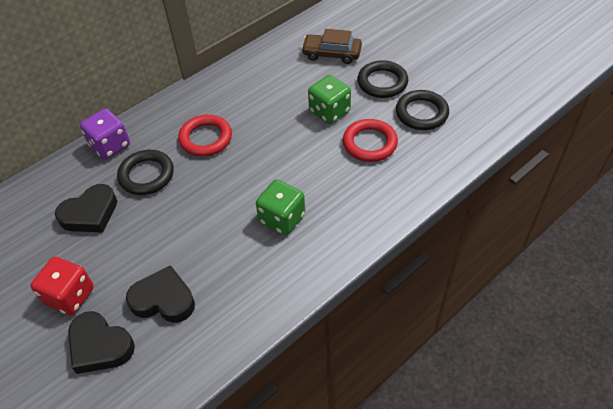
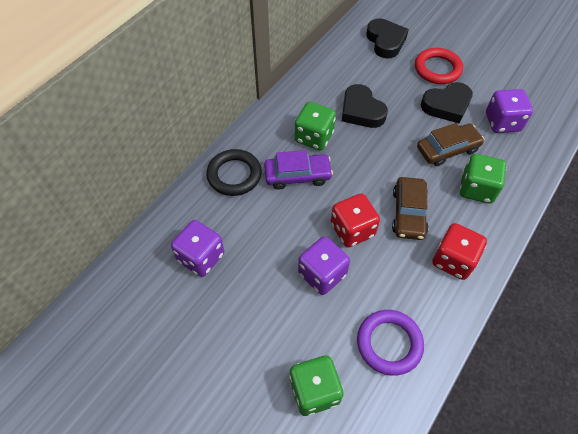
black ring: 3 -> 1
brown car: 1 -> 2
green dice: 2 -> 3
purple car: 0 -> 1
purple dice: 1 -> 3
purple ring: 0 -> 1
red dice: 1 -> 2
red ring: 2 -> 1

